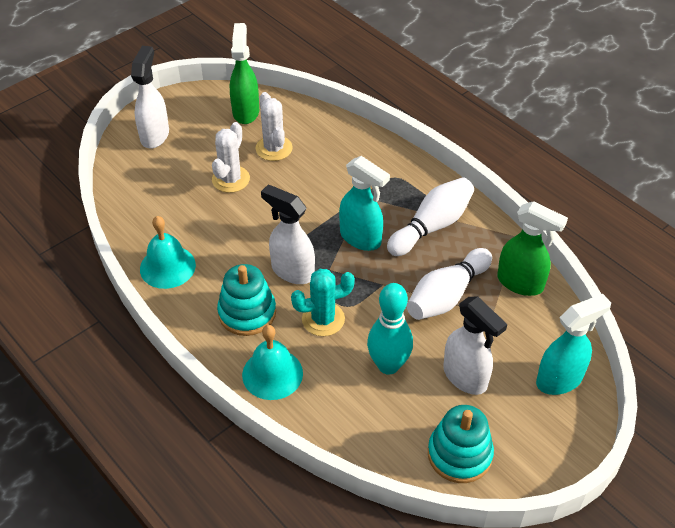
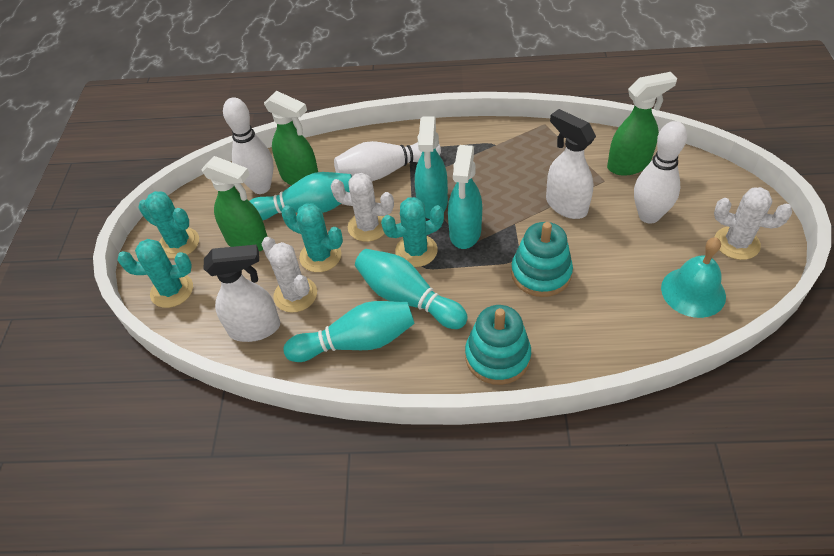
green spray bottle: 2 -> 3
turquoise bell: 2 -> 1
turquoise bowling pin: 1 -> 3
turquoise cactus: 1 -> 4
white bowling pin: 2 -> 3
white cactus: 2 -> 3
white spray bottle: 3 -> 2

